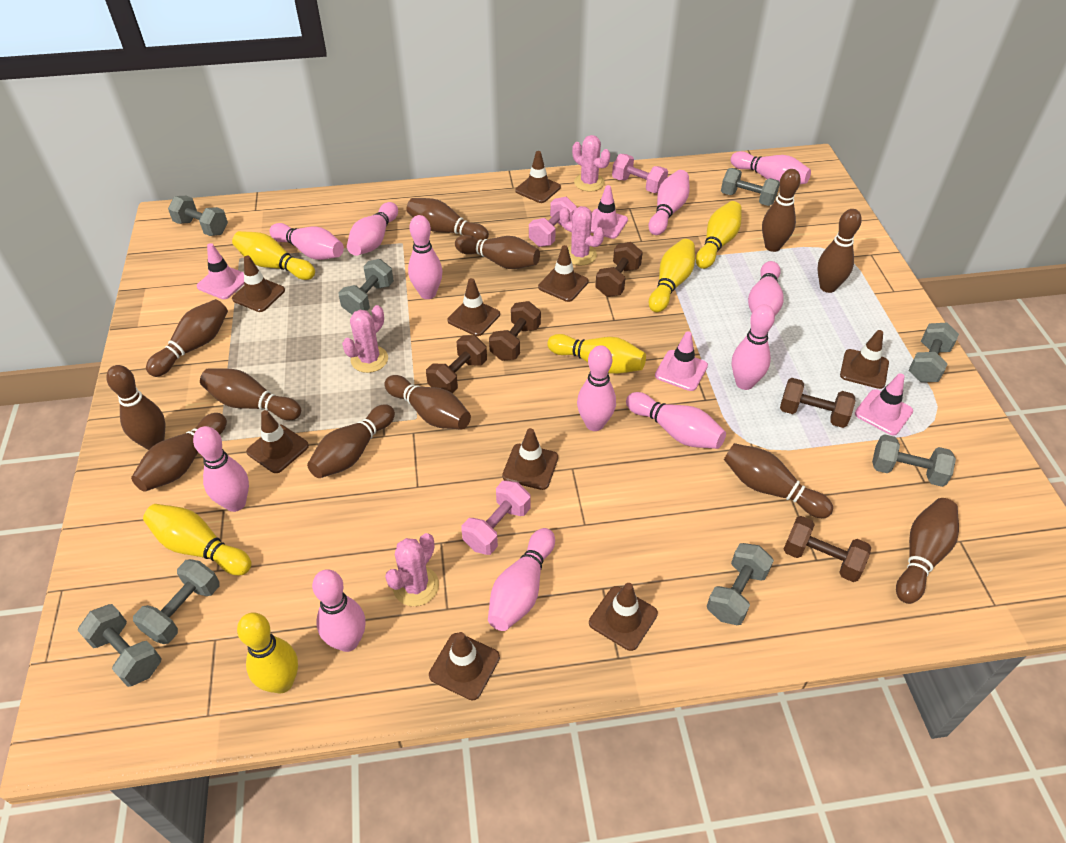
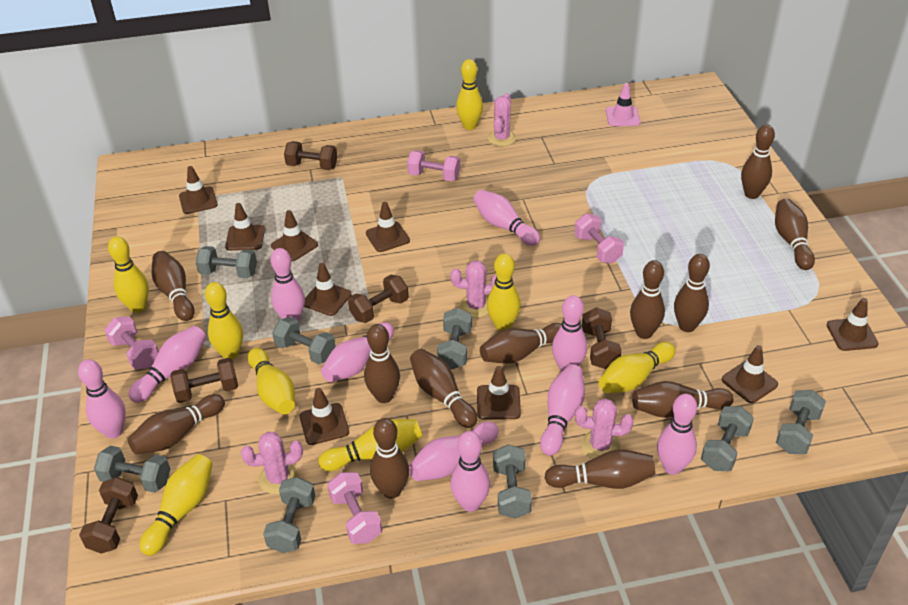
pink bowling pin: 12 -> 10
pink dumbbell: 3 -> 4
pink traffic cone: 4 -> 1
yellow bowling pin: 6 -> 8

